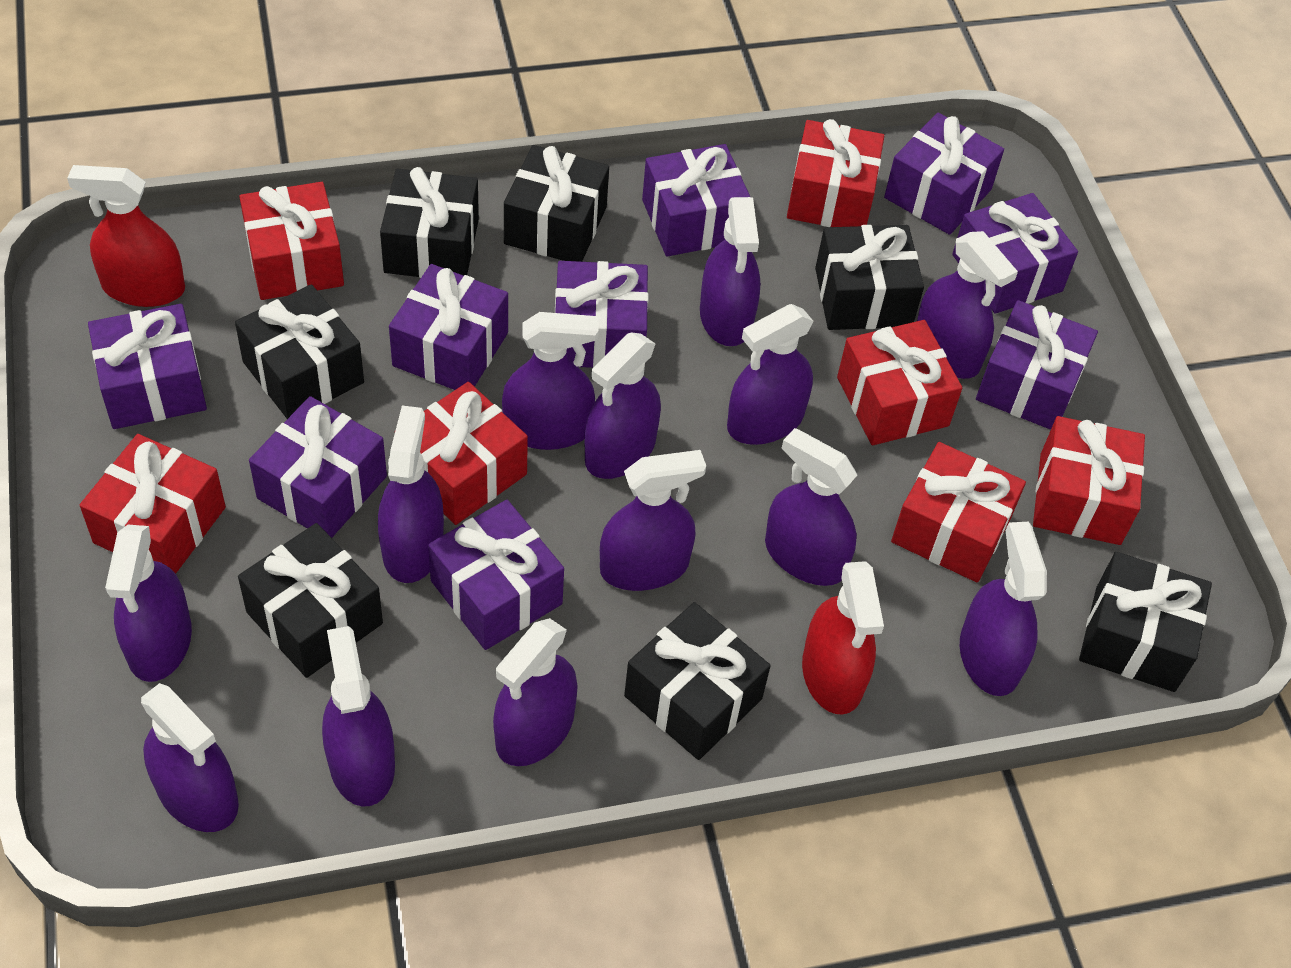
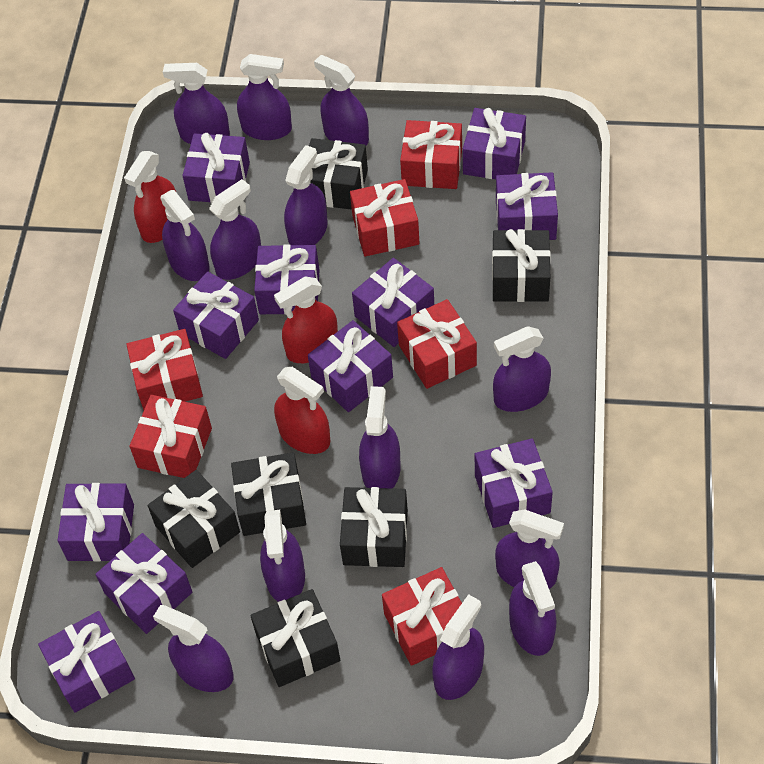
black gift: 7 -> 6
purple gift: 9 -> 11
red gift: 7 -> 6
red spray bottle: 2 -> 3

